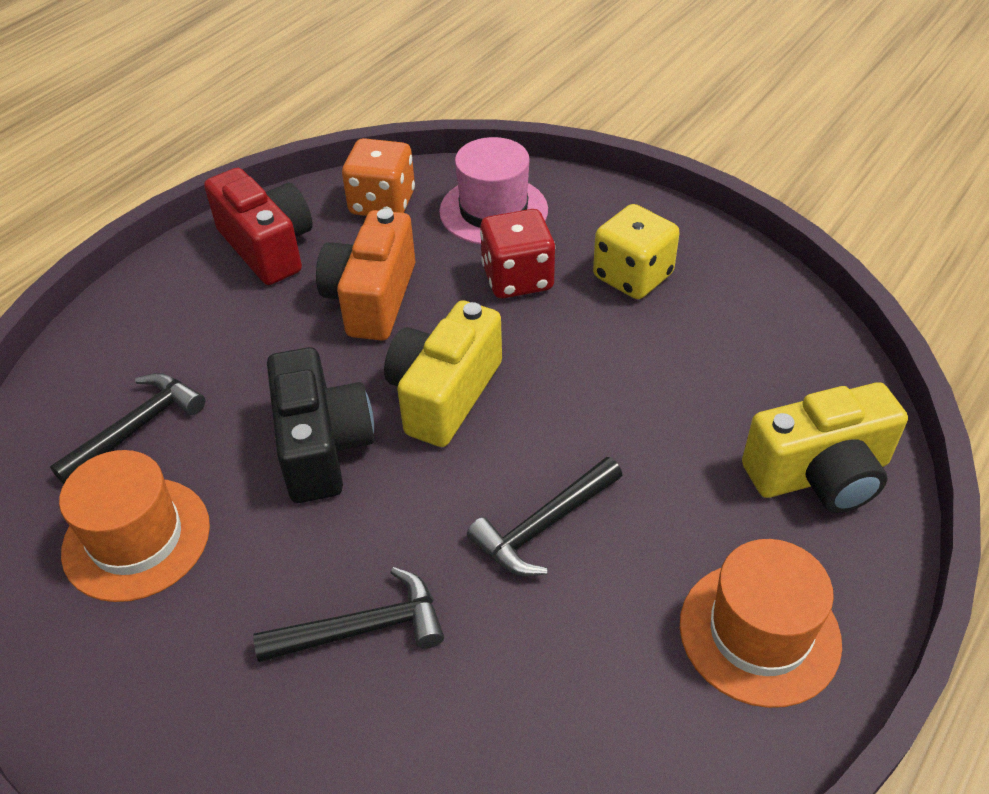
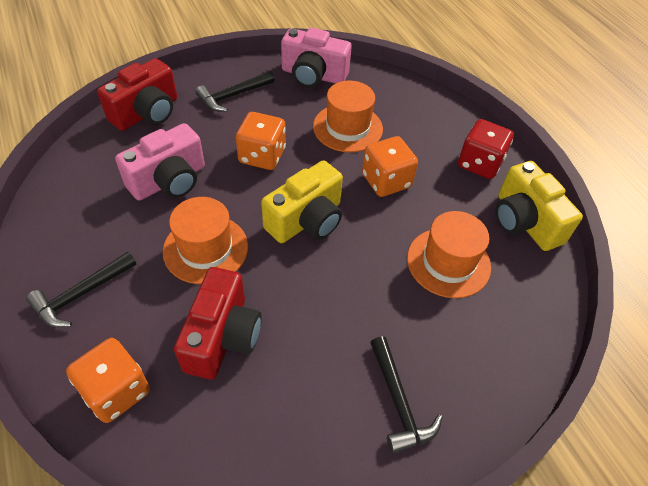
black camera: 1 -> 0
orange camera: 1 -> 0
orange dice: 1 -> 3
orange hat: 2 -> 3
pink camera: 0 -> 2
pink hat: 1 -> 0
red camera: 1 -> 2
yellow dice: 1 -> 0

